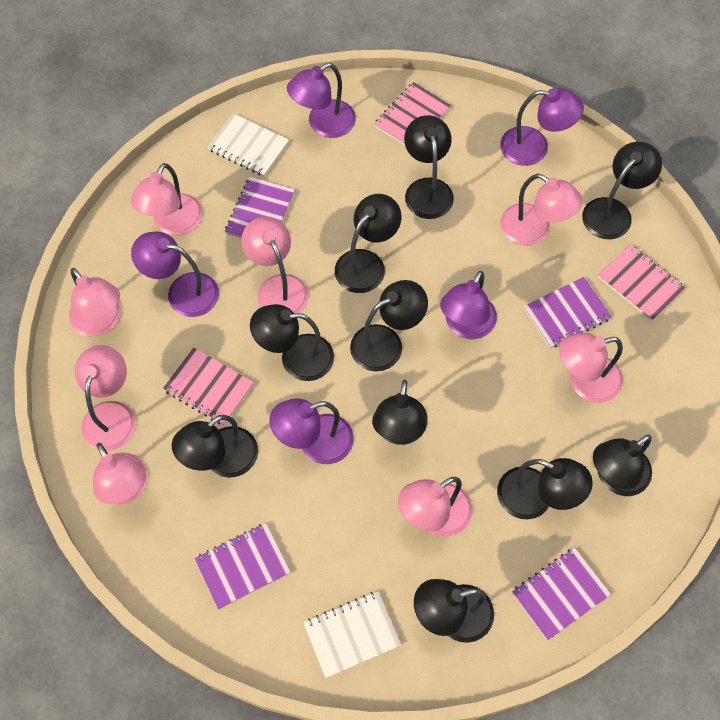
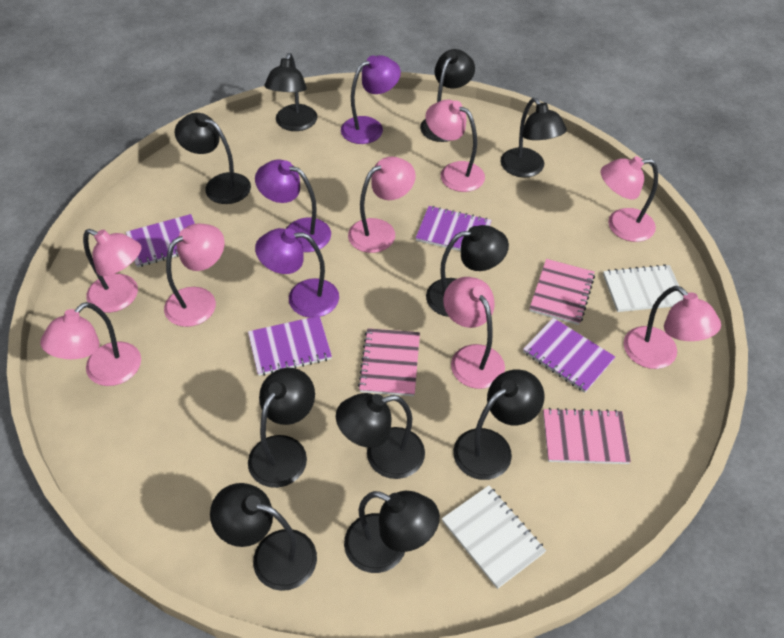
purple lamp: 5 -> 3

